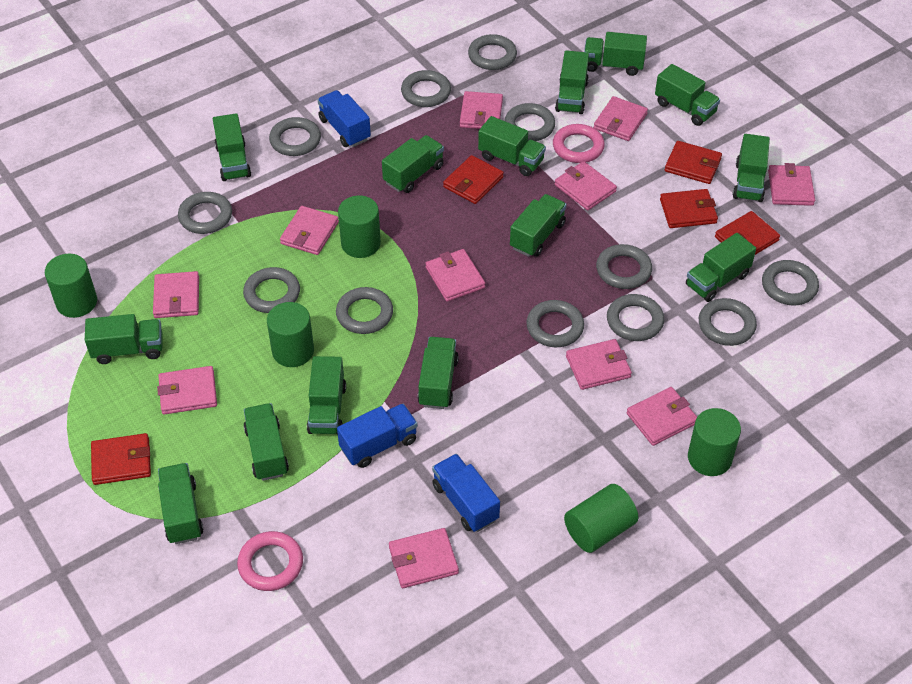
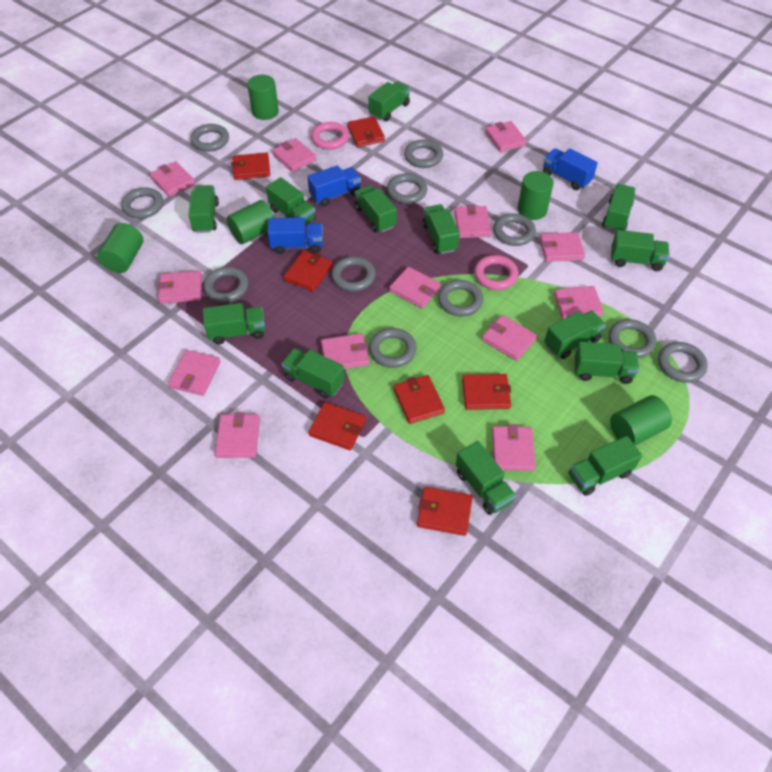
green truck: 14 -> 13
grey ring: 12 -> 11
pink wallet: 11 -> 13
red wallet: 5 -> 7

